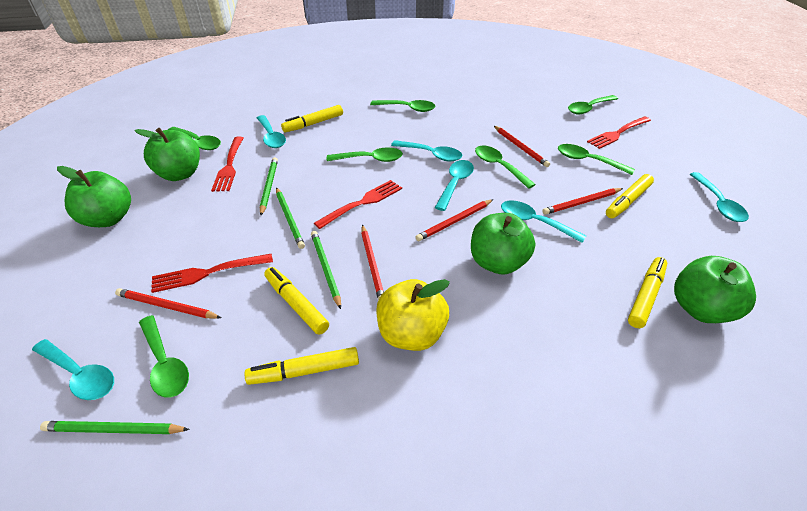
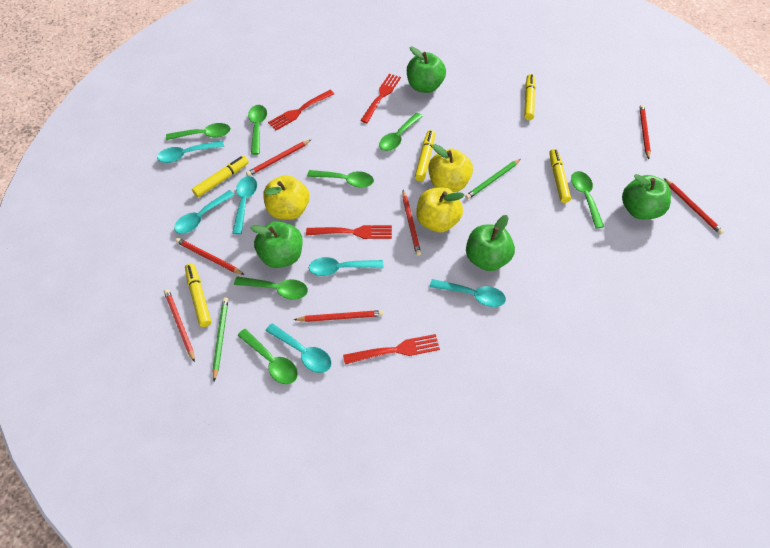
green pencil: 4 -> 2
red pencil: 5 -> 7
yellow apple: 1 -> 3

